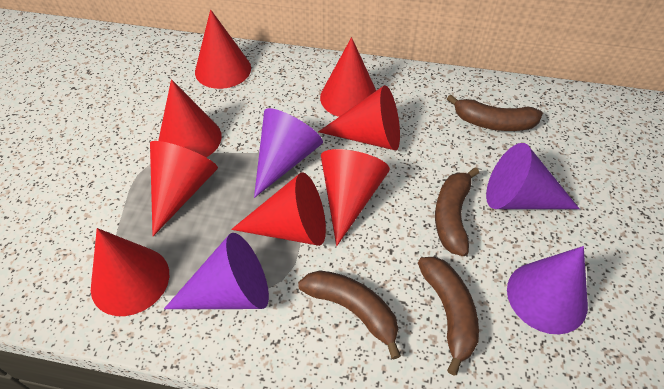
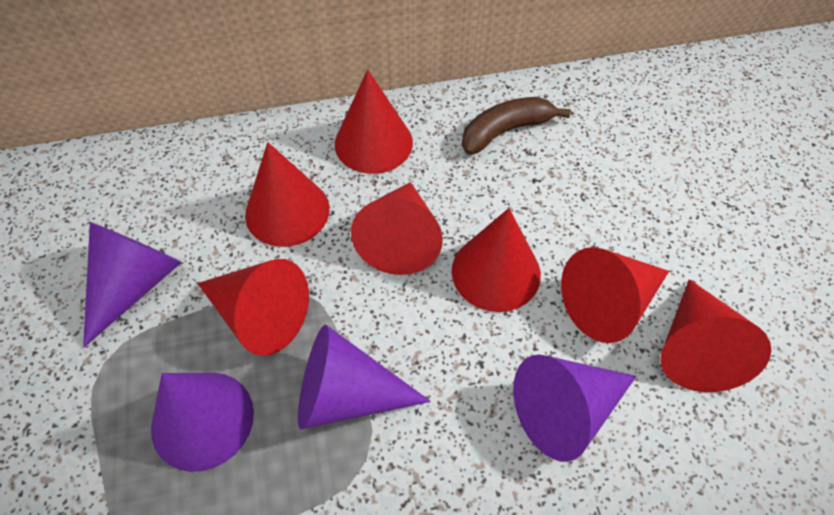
brown banana: 4 -> 1
red cone: 8 -> 7

